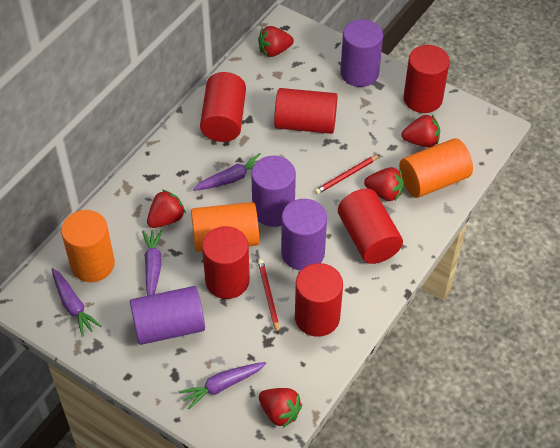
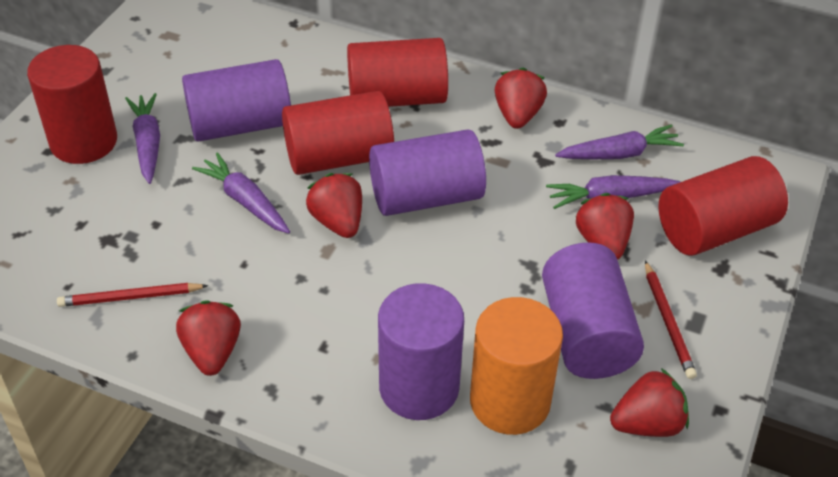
orange cylinder: 3 -> 1
red cylinder: 6 -> 4

